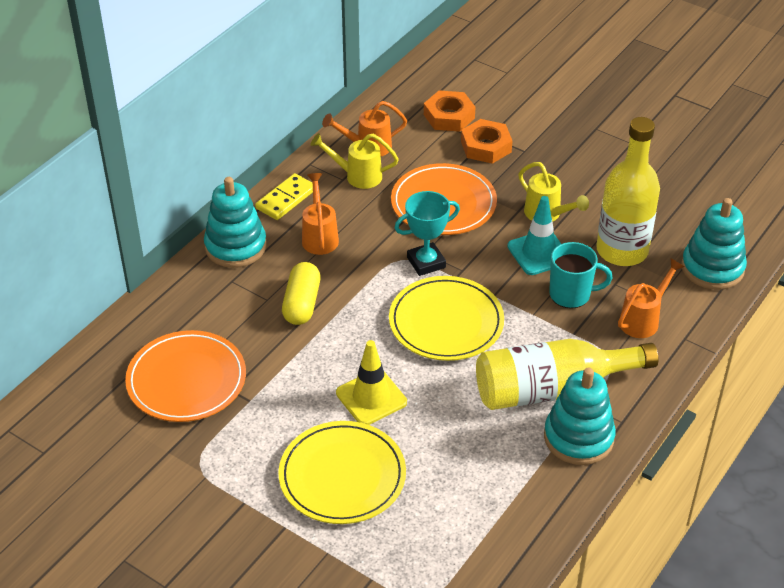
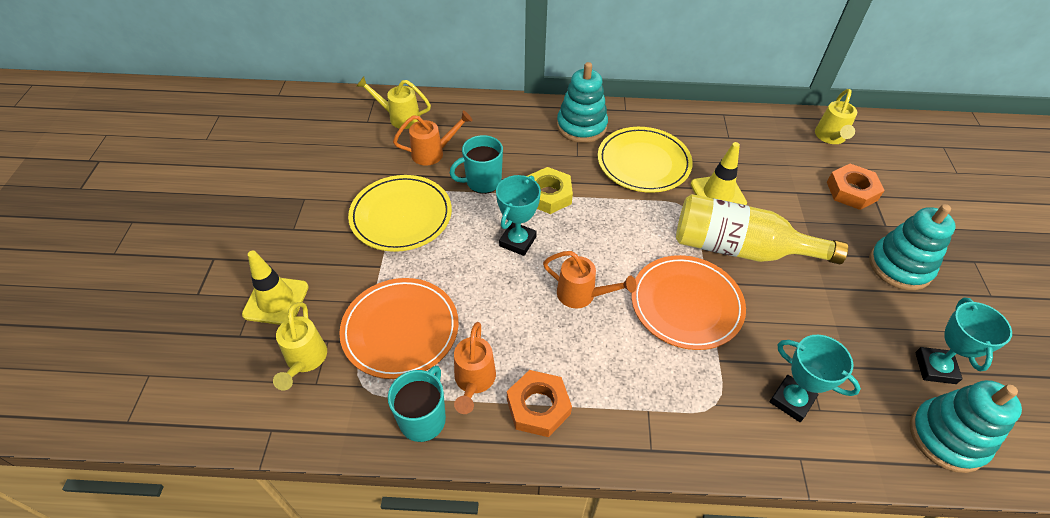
turquoise mug: 1 -> 2
turquoise traffic cone: 1 -> 0
turquoise trophy: 1 -> 3
yellow bottle: 2 -> 1
yellow capsule: 1 -> 0
yellow domino: 1 -> 0
yellow nut: 0 -> 1
yellow traffic cone: 1 -> 2
yellow watering can: 2 -> 3

